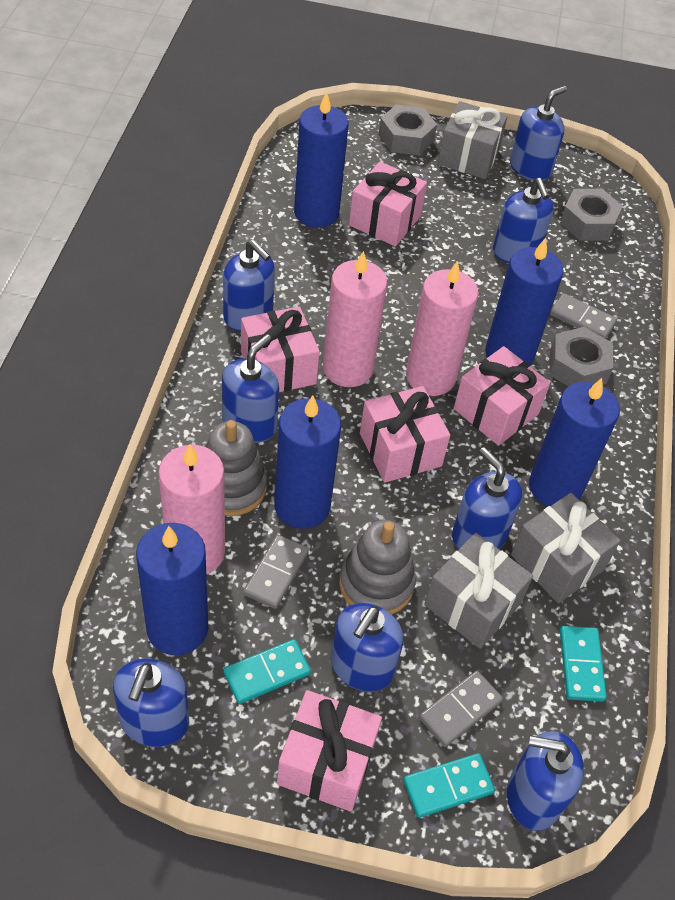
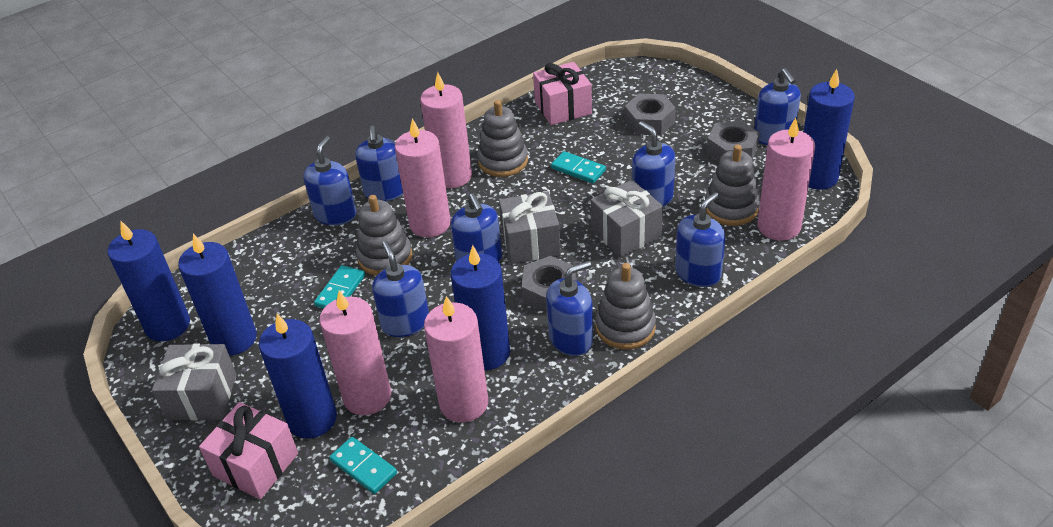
grey domino: 3 -> 0
grey stacking toy: 2 -> 4
pink candle: 3 -> 5
pink gift: 5 -> 2

